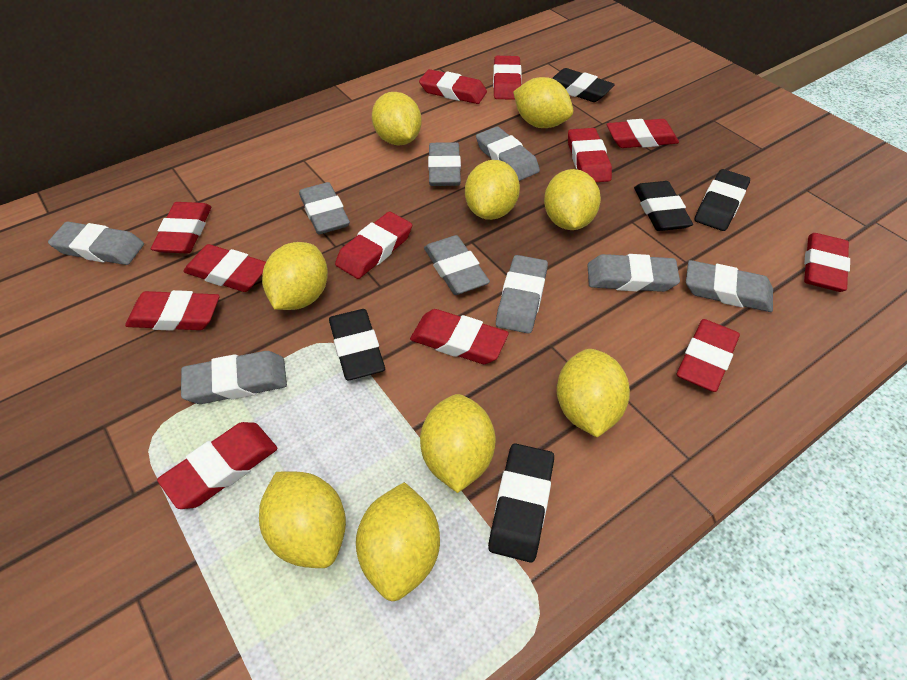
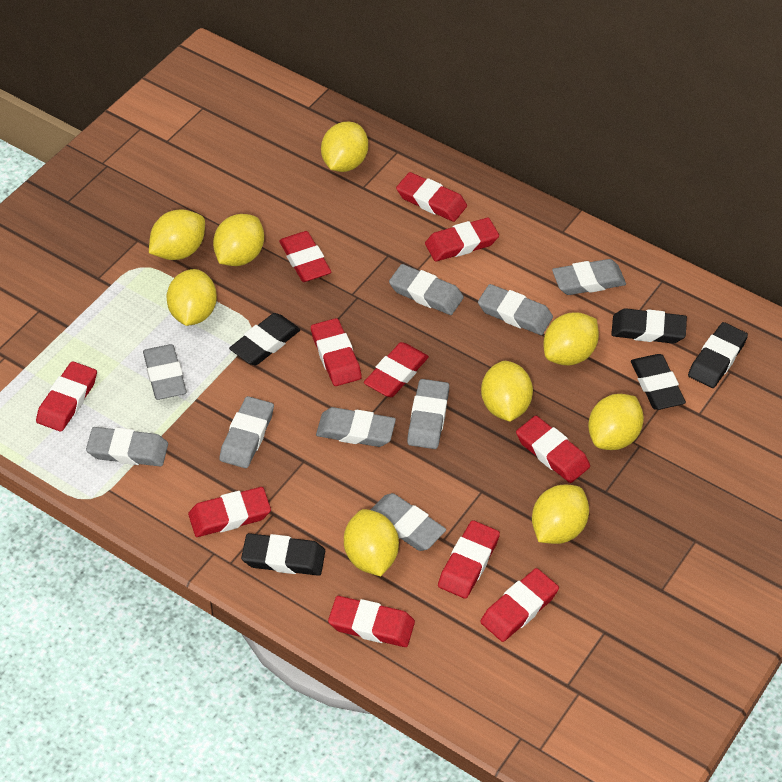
red eraser: 12 -> 11

